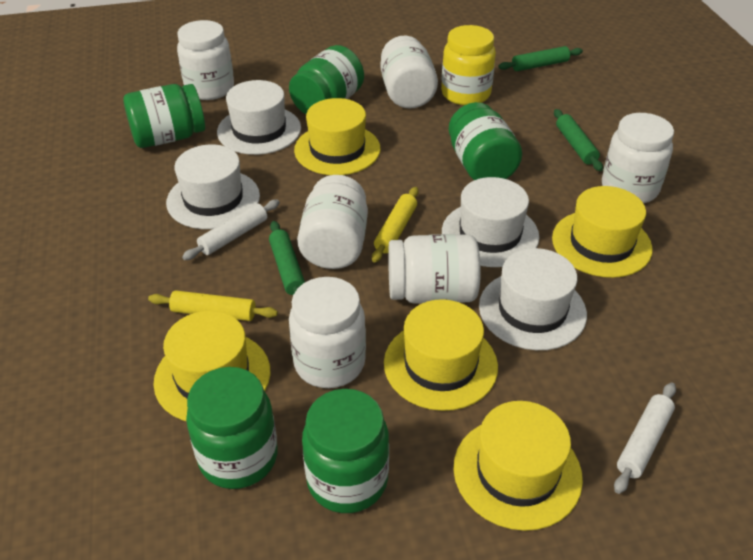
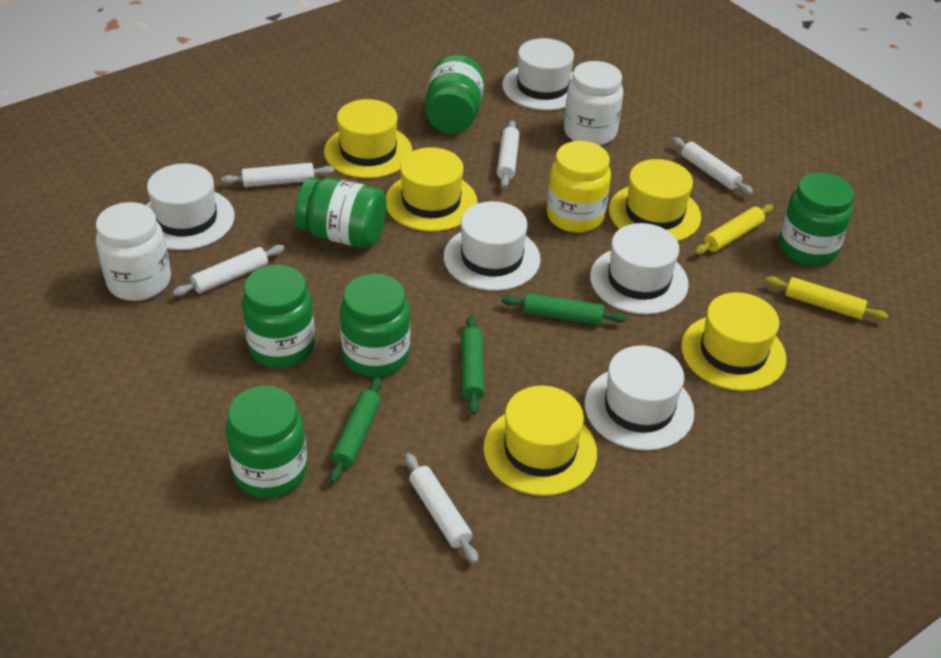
green jar: 5 -> 6
white hat: 4 -> 5
white jar: 6 -> 2
white rolling pin: 2 -> 5

